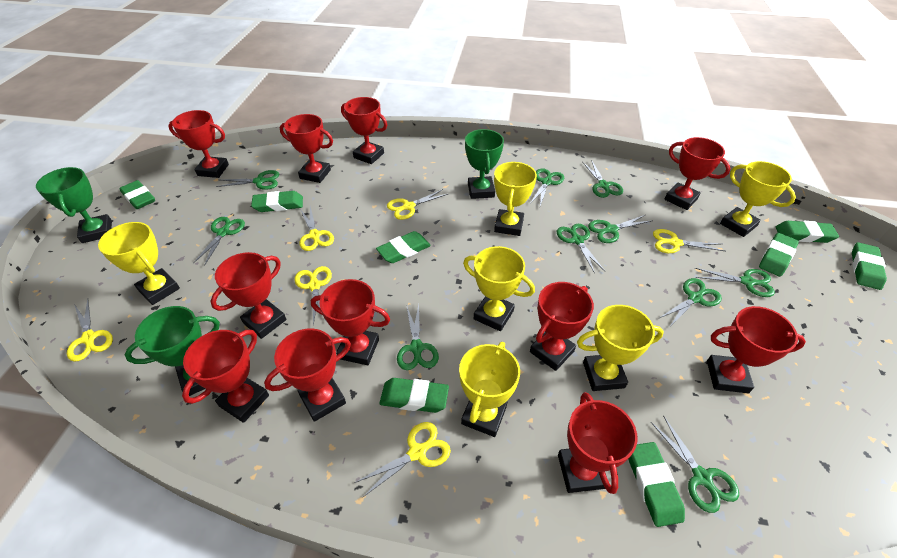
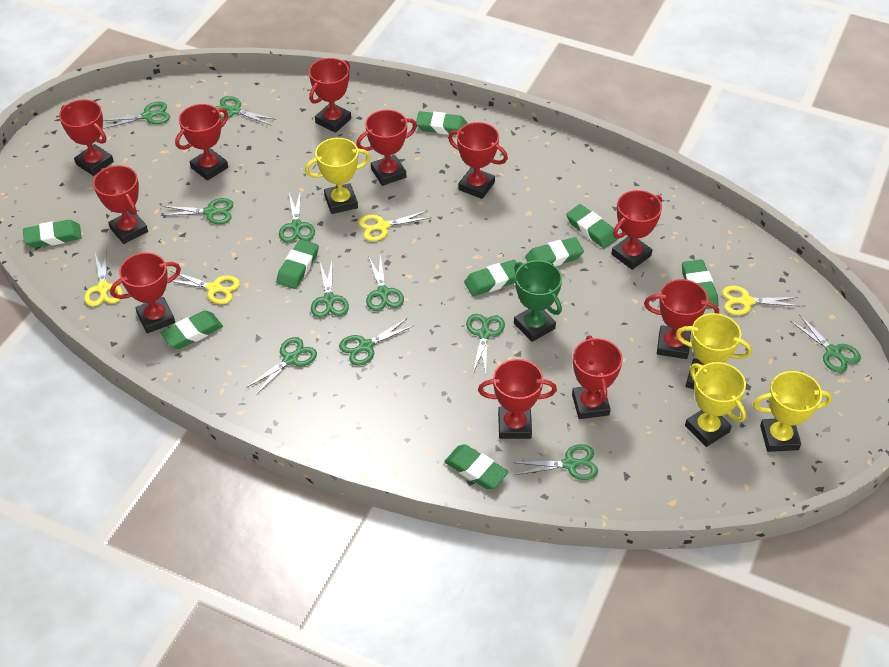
green eraser: 8 -> 9
green scissors: 10 -> 11
green trophy: 3 -> 1
yellow scissors: 6 -> 4
yellow trophy: 6 -> 4

